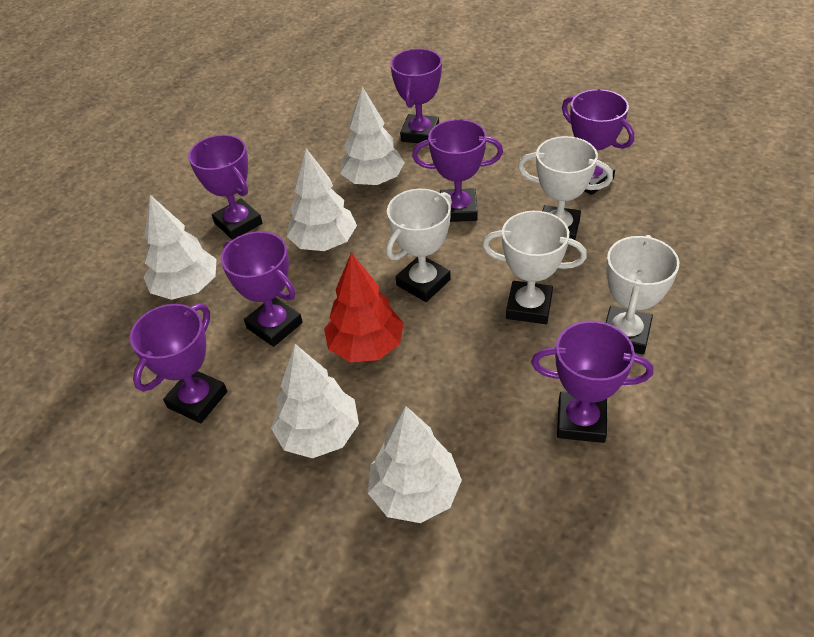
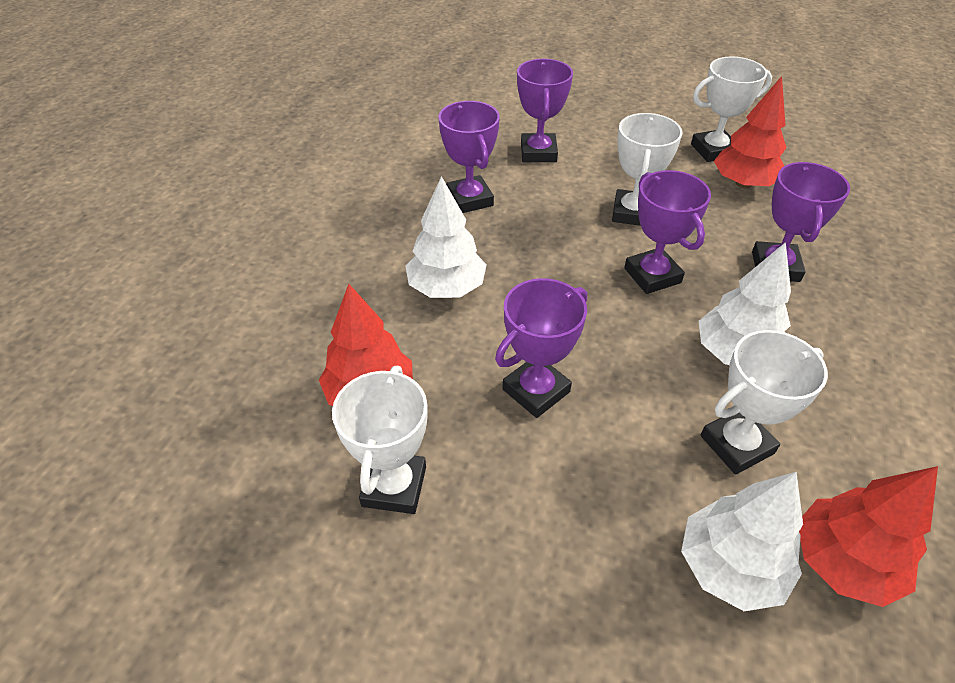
purple trophy: 7 -> 5
red tree: 1 -> 3
white tree: 5 -> 3

